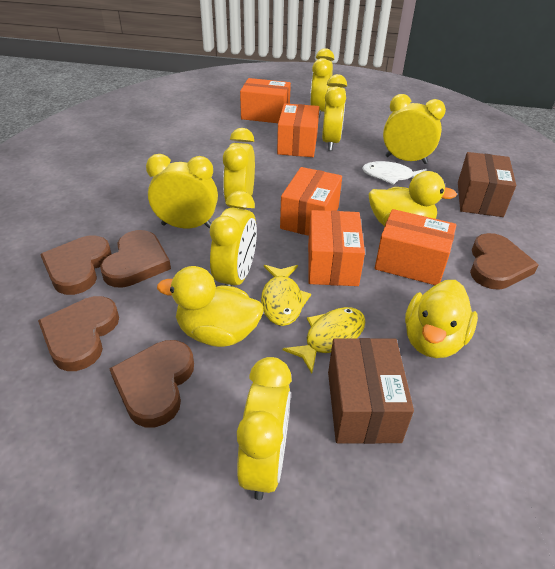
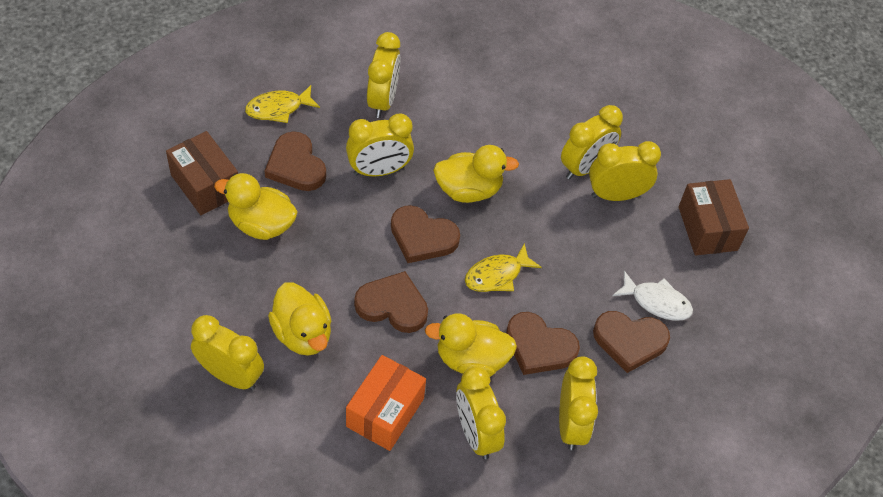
orange box: 5 -> 1
yellow duck: 3 -> 4

